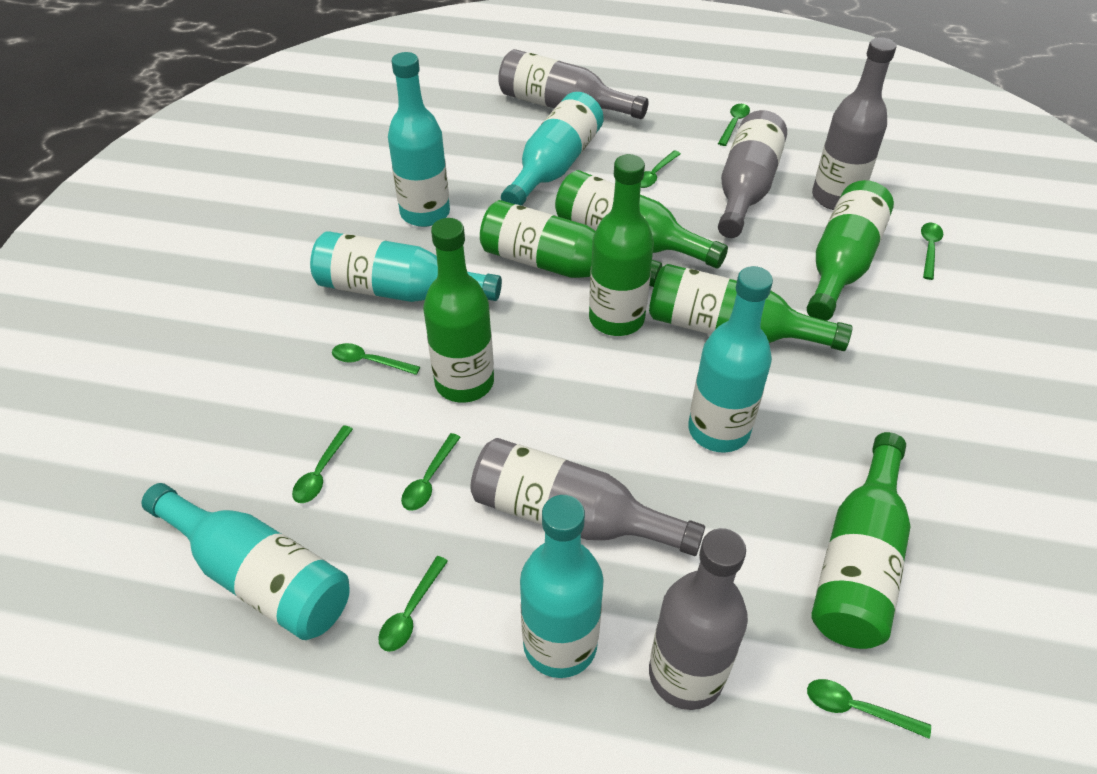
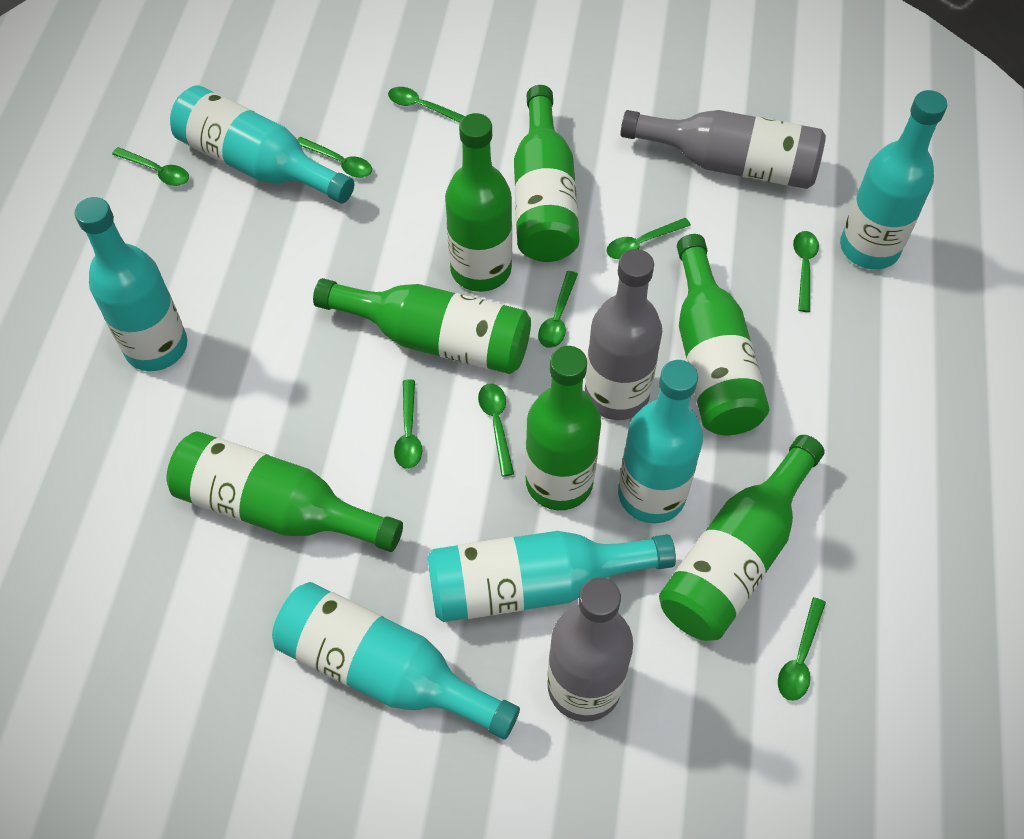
green spoon: 8 -> 9
grey bottle: 5 -> 3

